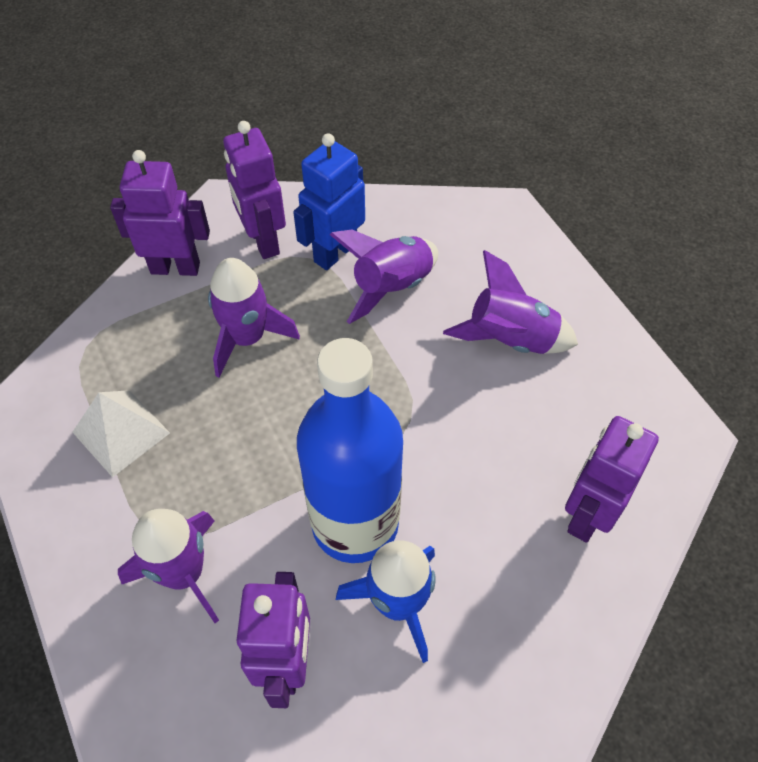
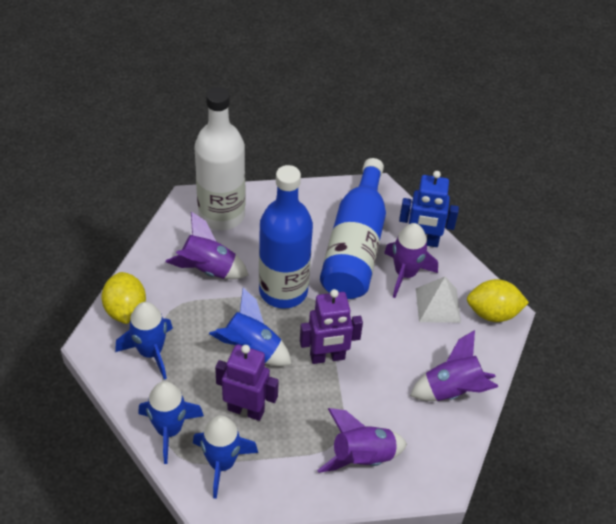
blue bottle: 1 -> 2
blue rocket: 1 -> 4
purple robot: 4 -> 2
white bottle: 0 -> 1
yellow lemon: 0 -> 2

